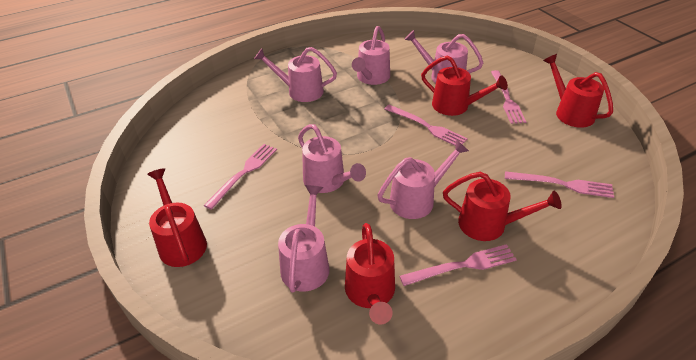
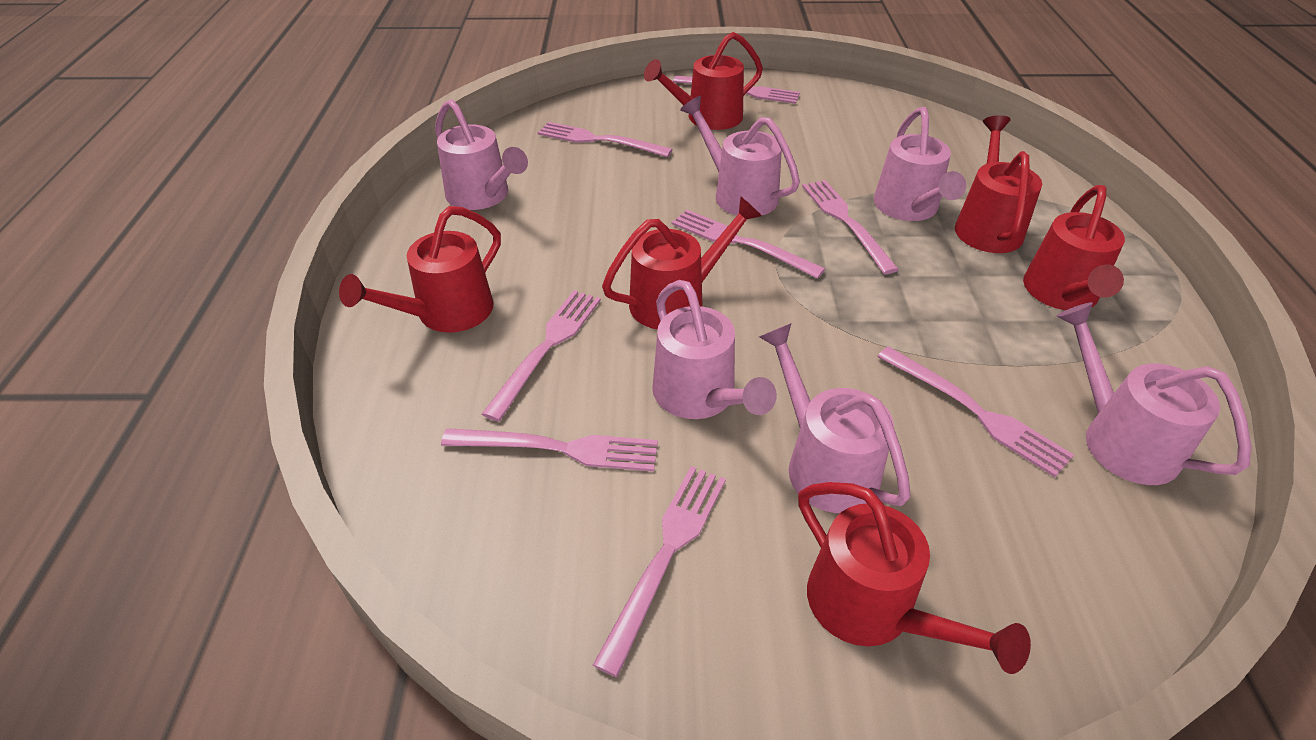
pink fork: 5 -> 8
red watering can: 5 -> 6

